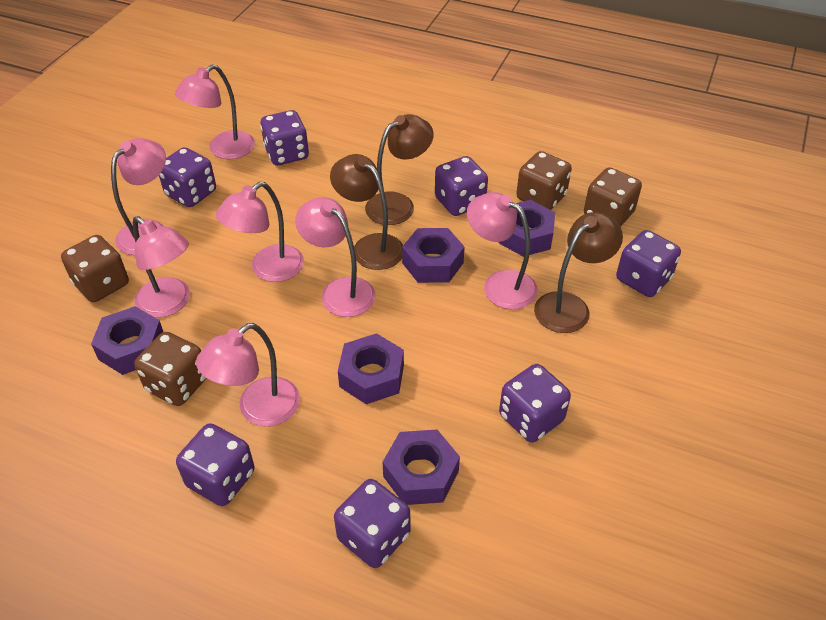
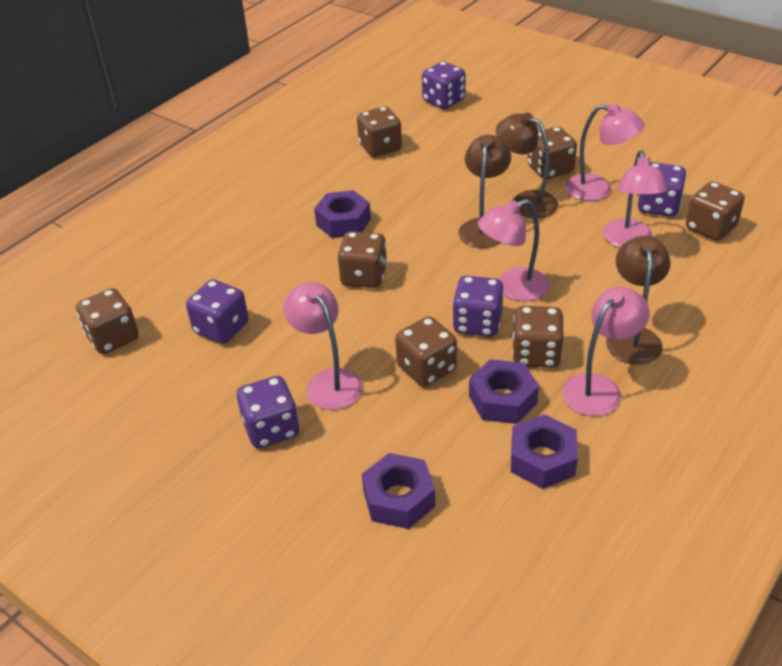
brown dice: 4 -> 7
pink lamp: 7 -> 5
purple dice: 7 -> 5
purple nut: 5 -> 4

